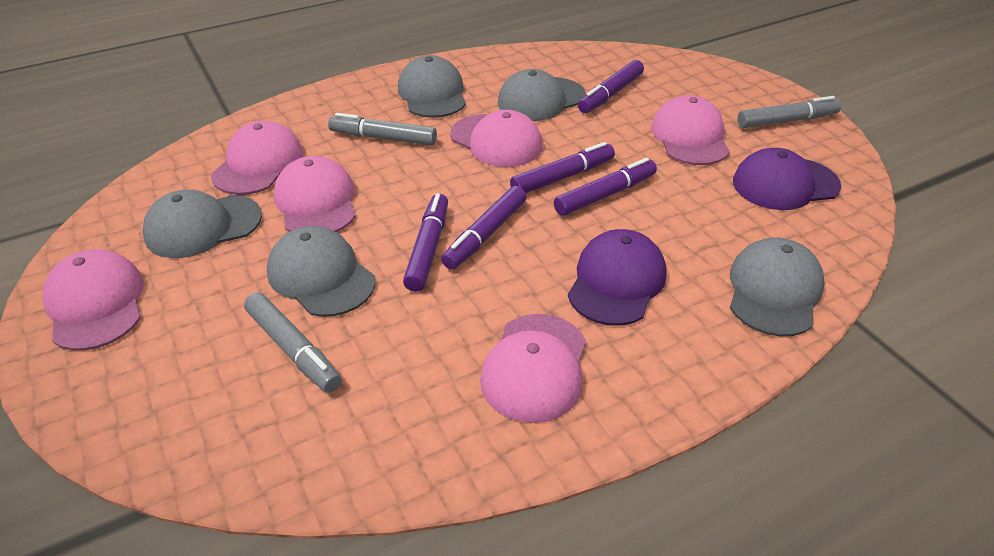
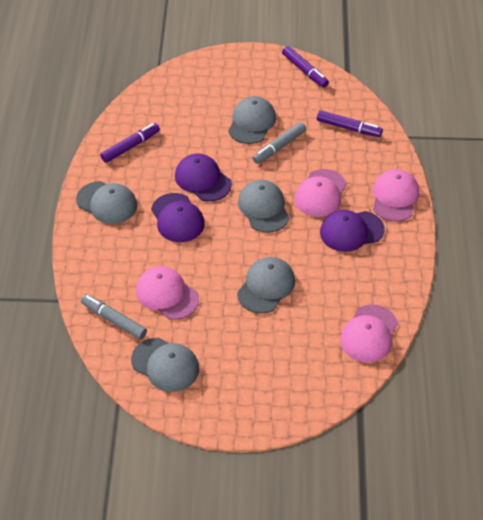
grey marker: 3 -> 2
pink cap: 6 -> 4
purple cap: 2 -> 3
purple marker: 5 -> 3

